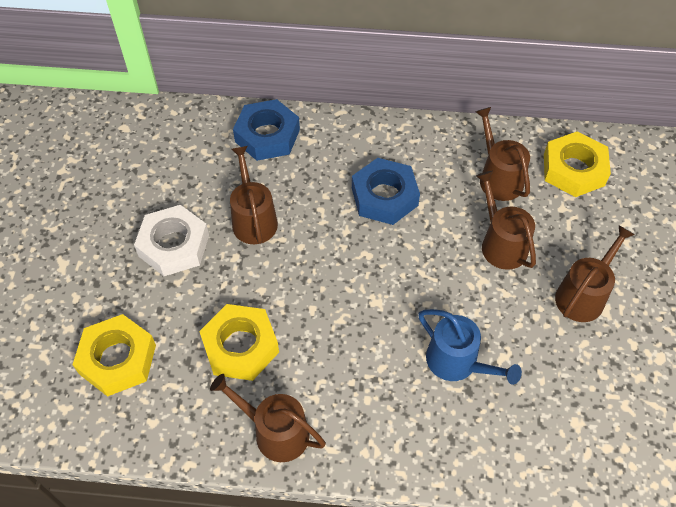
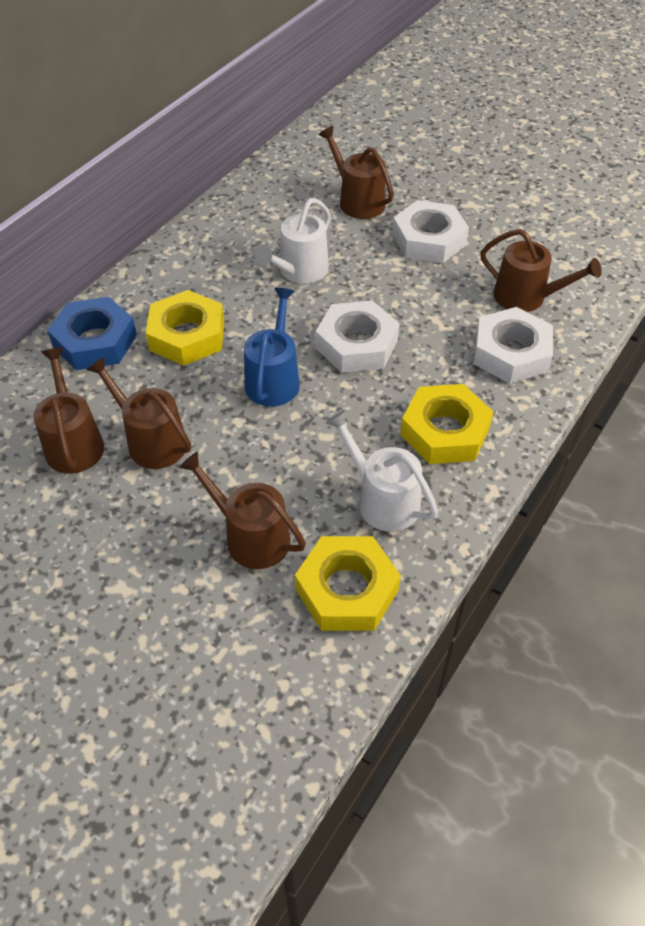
blue nut: 2 -> 1
white nut: 1 -> 3
white watering can: 0 -> 2

